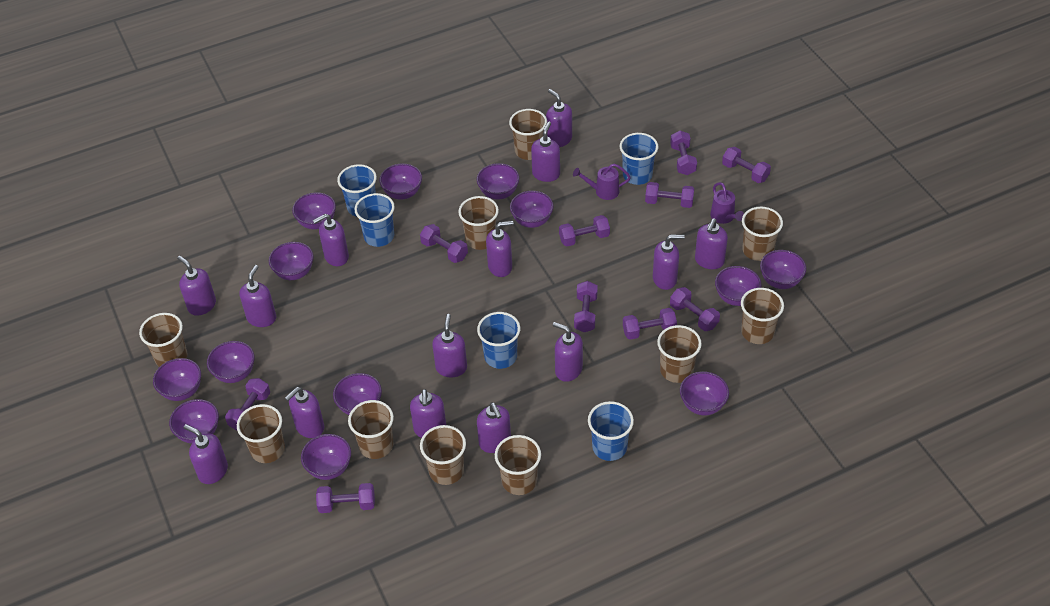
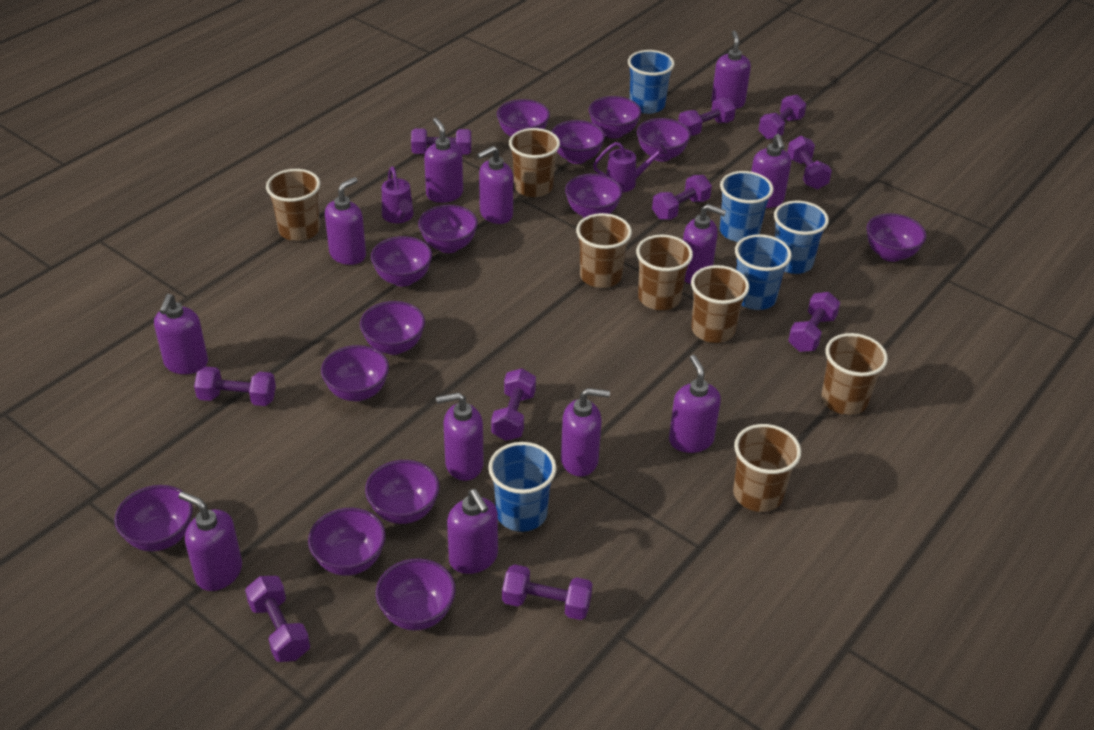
brown cup: 10 -> 7
purple bowl: 13 -> 14
purple soap dispenser: 14 -> 12

